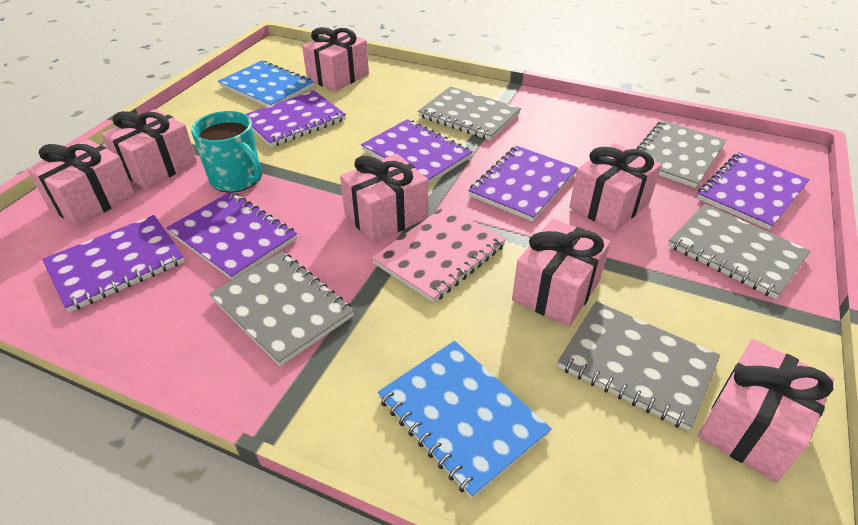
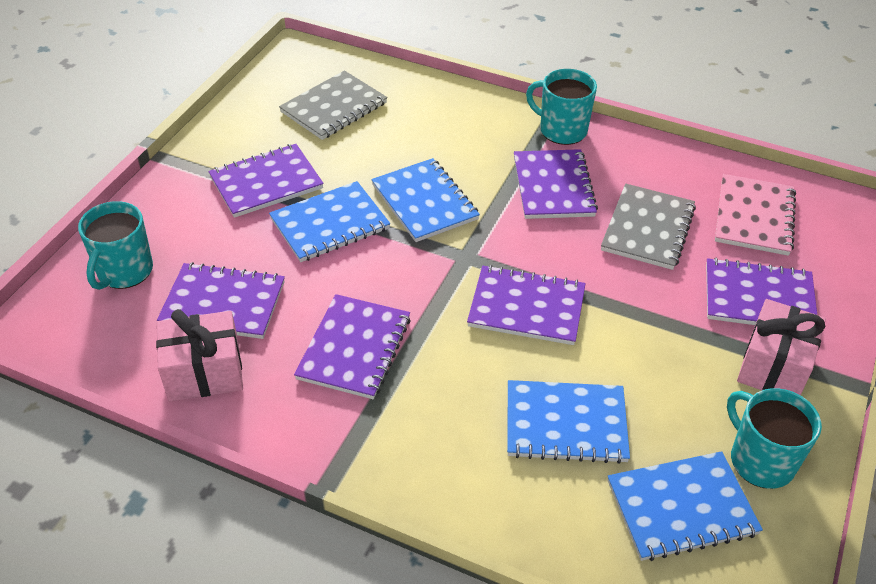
blue notebook: 2 -> 4
grey notebook: 5 -> 2
pink gift: 7 -> 2
turquoise mug: 1 -> 3

